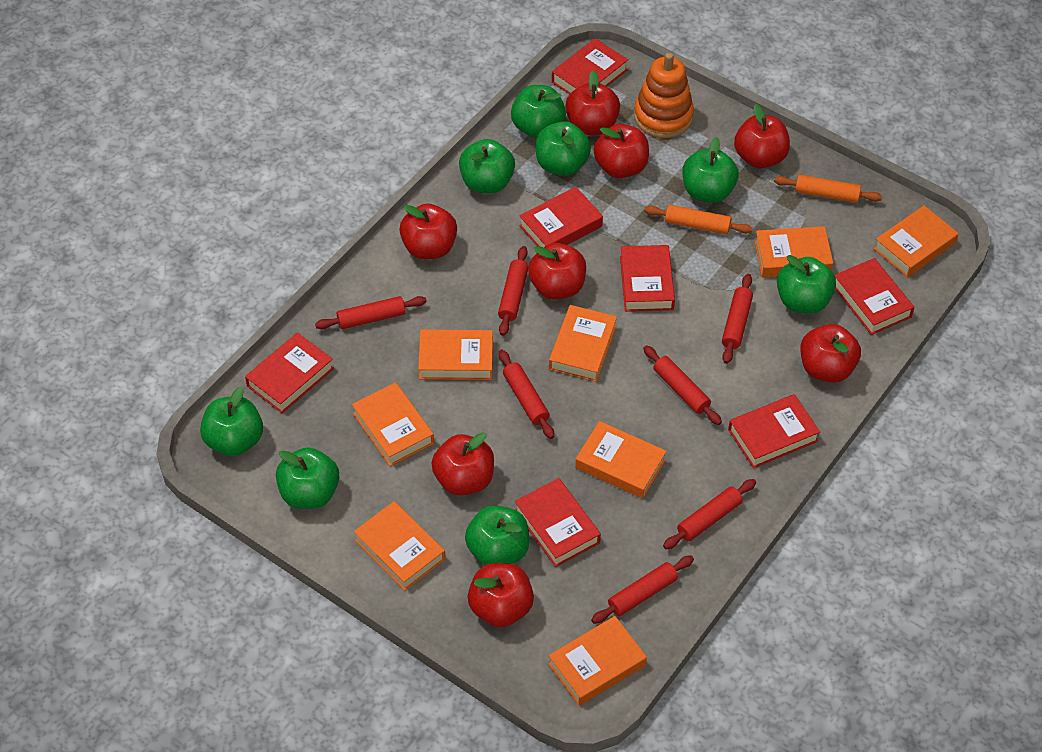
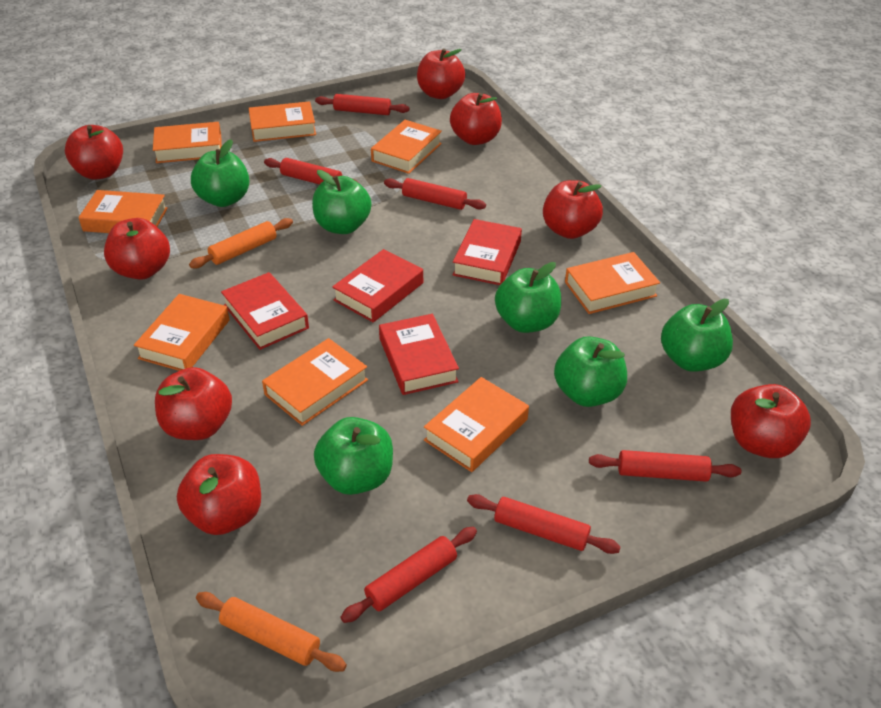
green apple: 8 -> 6
orange stacking toy: 1 -> 0
red book: 7 -> 4
red rolling pin: 7 -> 6

